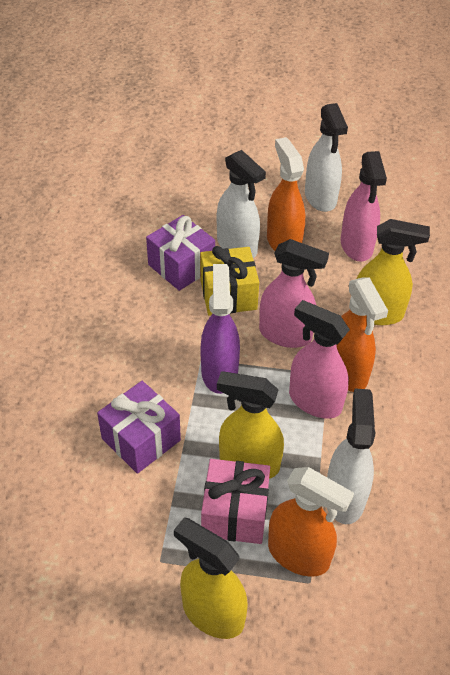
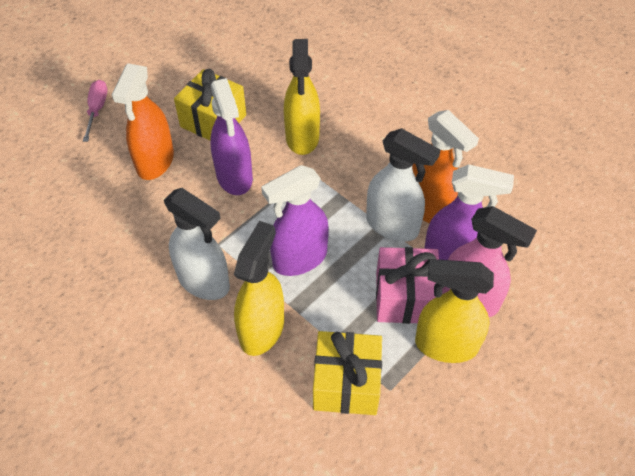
orange spray bottle: 3 -> 2
pink screwdriver: 0 -> 1
pink spray bottle: 3 -> 1
purple gift: 2 -> 0
purple spray bottle: 1 -> 3
white spray bottle: 3 -> 2
yellow gift: 1 -> 2

